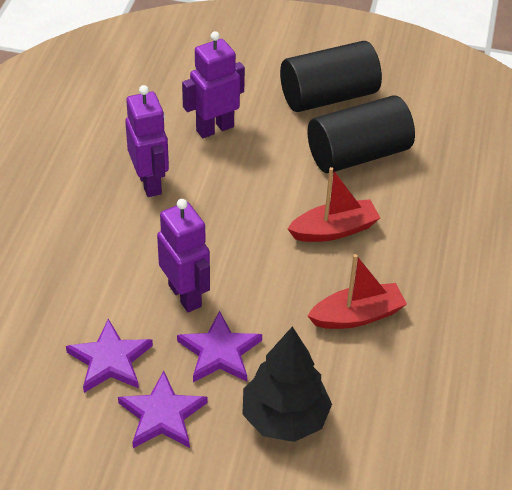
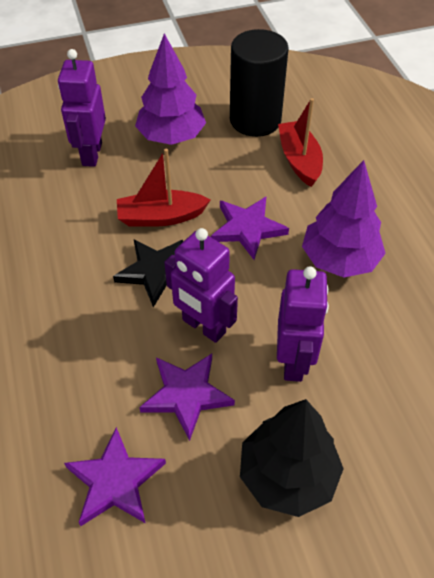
black cylinder: 2 -> 1
black star: 0 -> 1
purple tree: 0 -> 2

